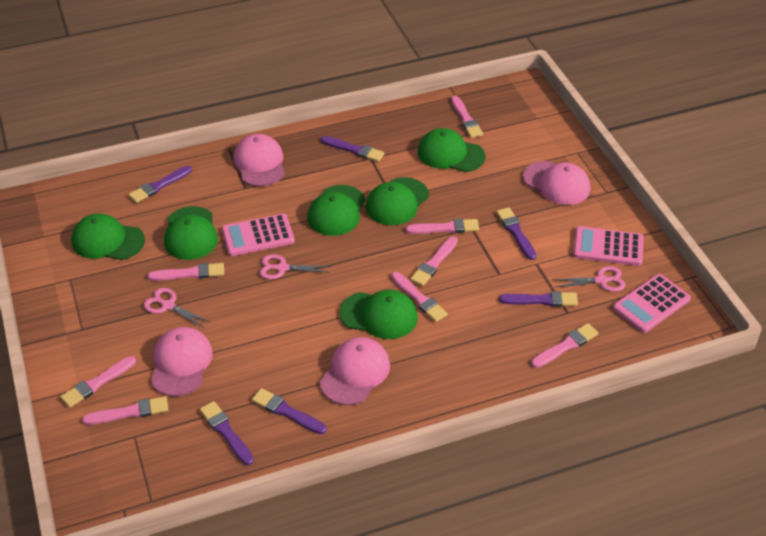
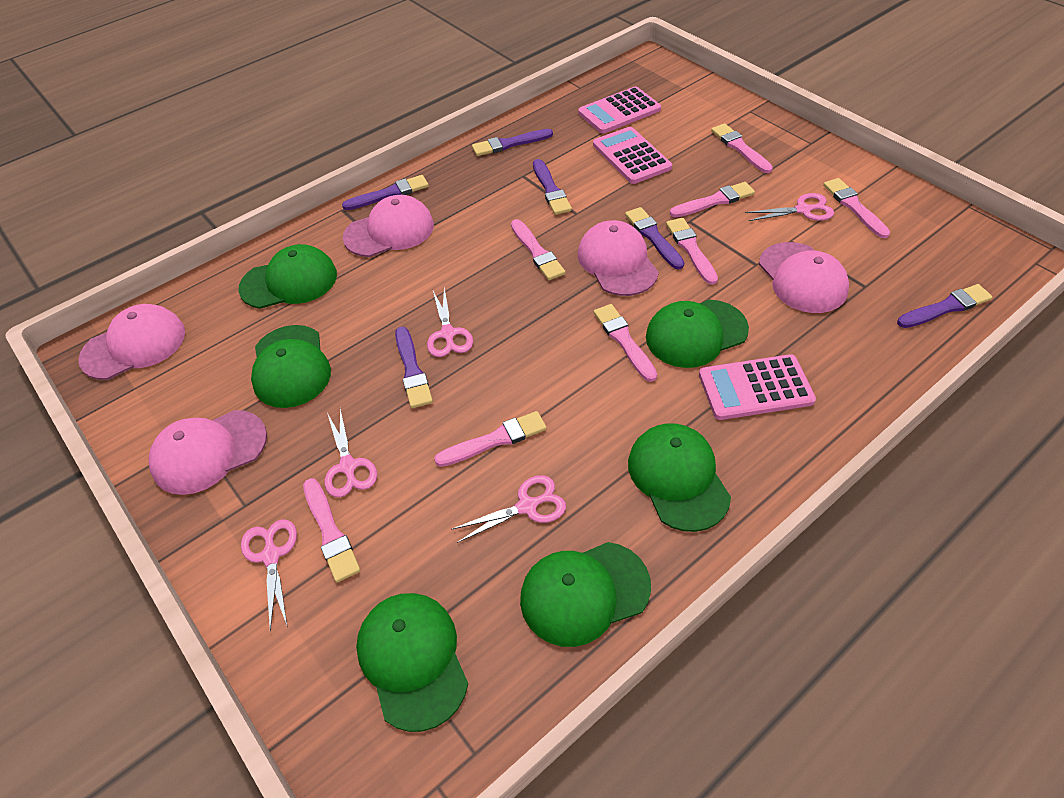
pink cap: 4 -> 5
pink scissors: 3 -> 5

